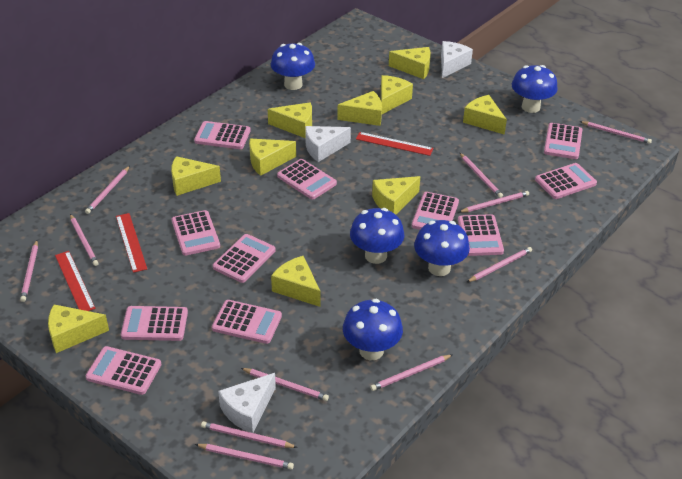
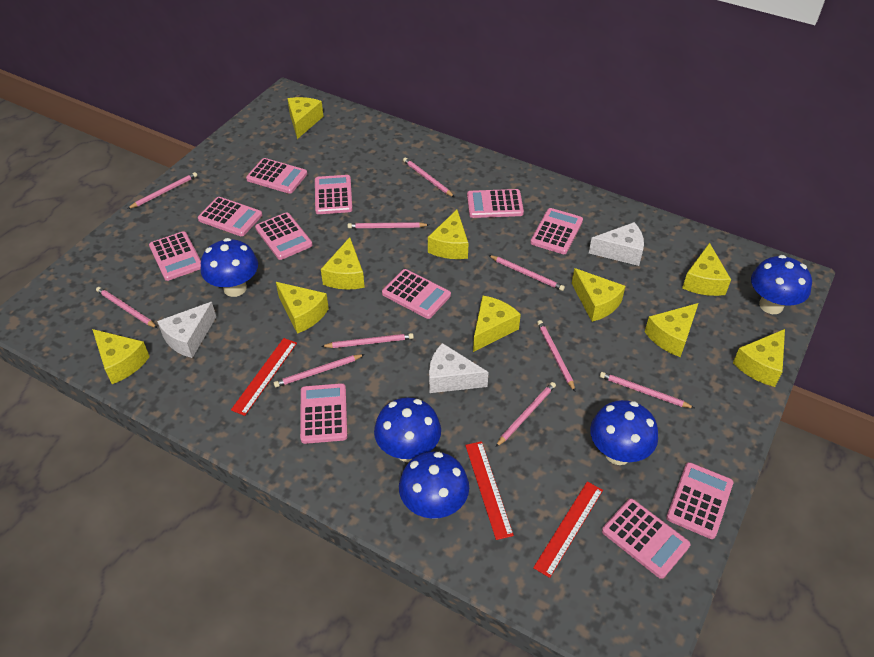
pink pencil: 11 -> 10

